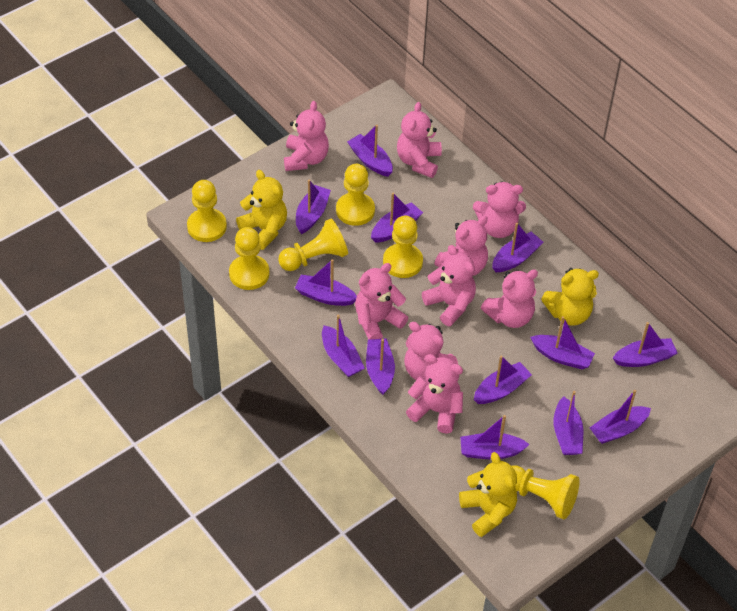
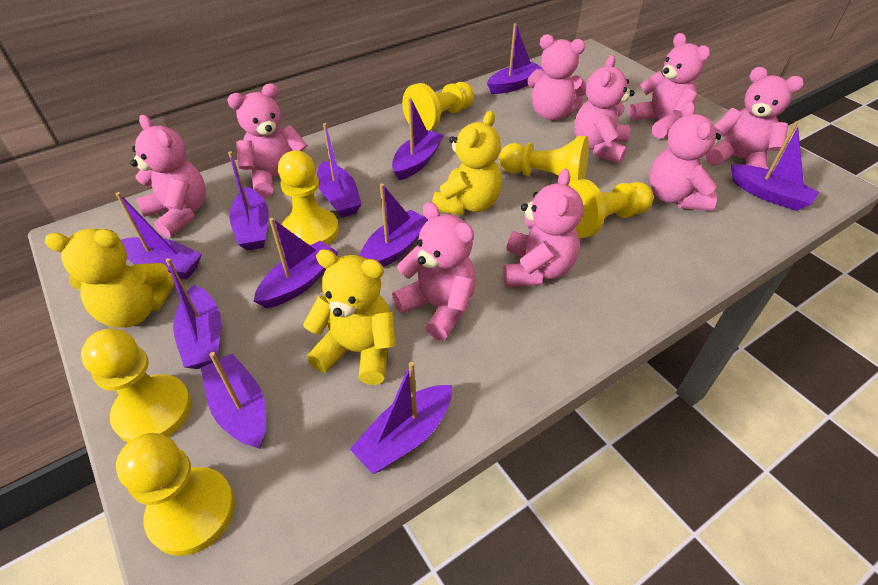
purple boat: 13 -> 11

